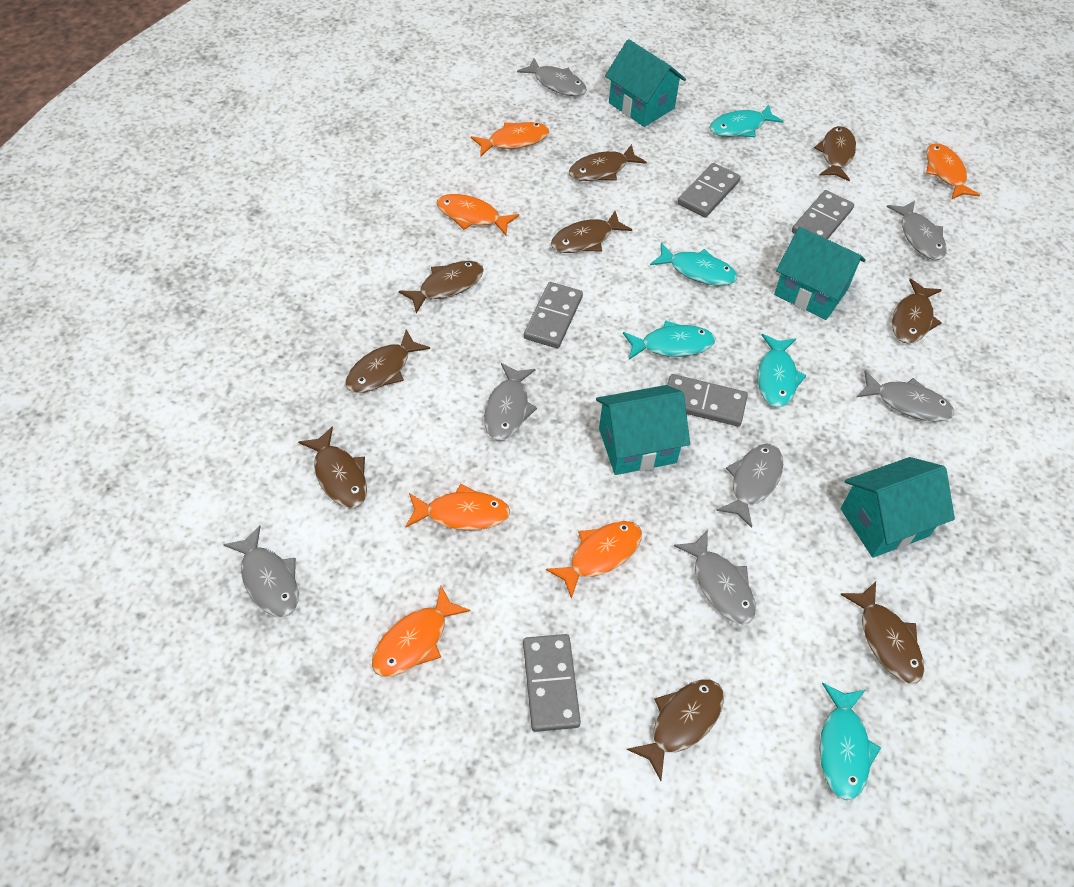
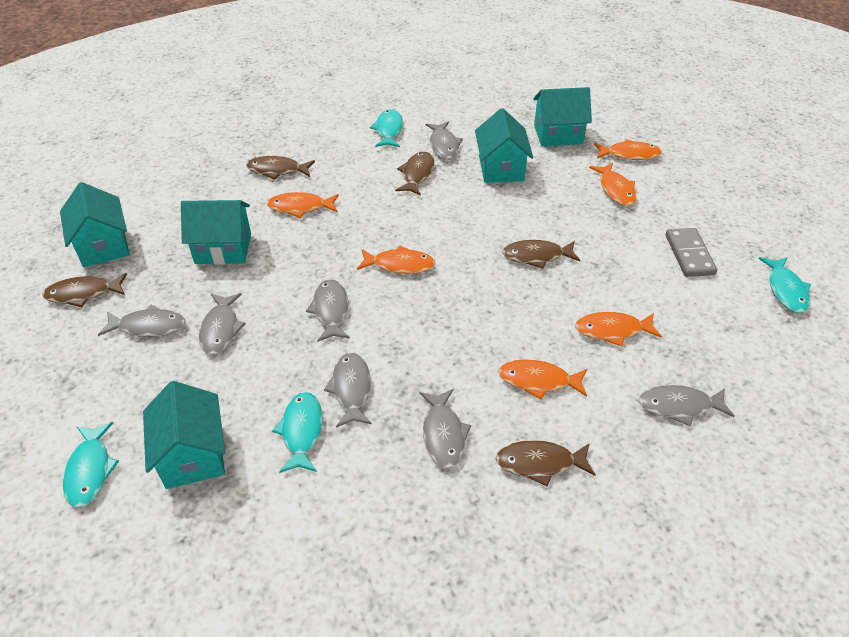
brown fish: 9 -> 5
grey domino: 5 -> 1
turquoise fish: 5 -> 4
turquoise house: 4 -> 5

